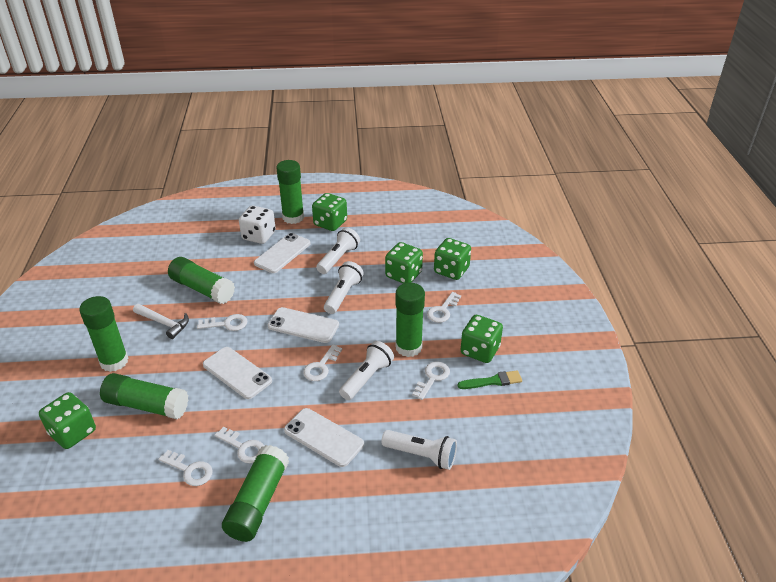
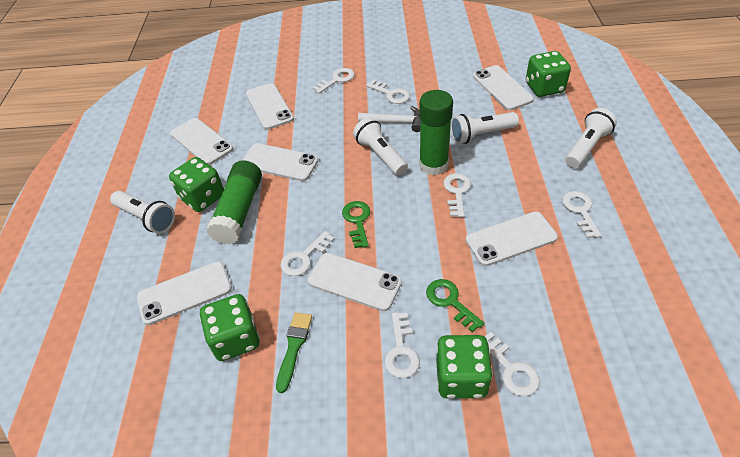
green dice: 5 -> 4
green glue stick: 6 -> 2
green key: 0 -> 2
white dice: 1 -> 0
white key: 6 -> 7
white phone: 4 -> 7

